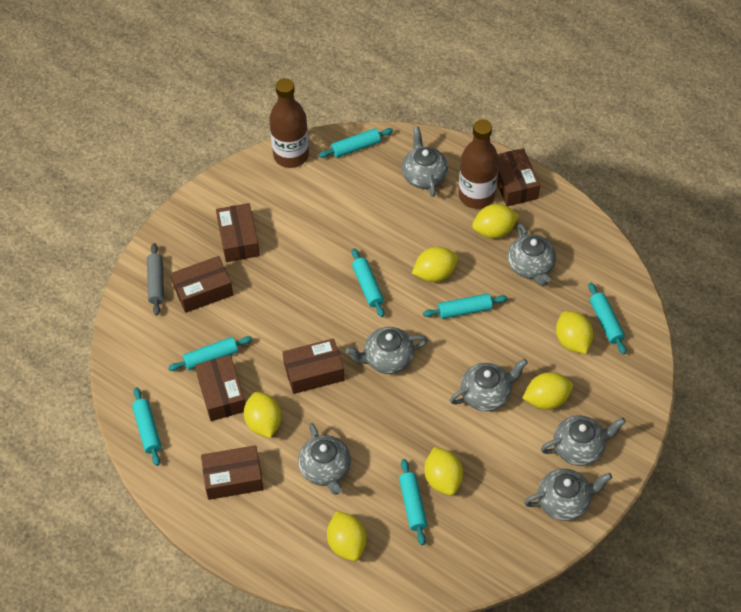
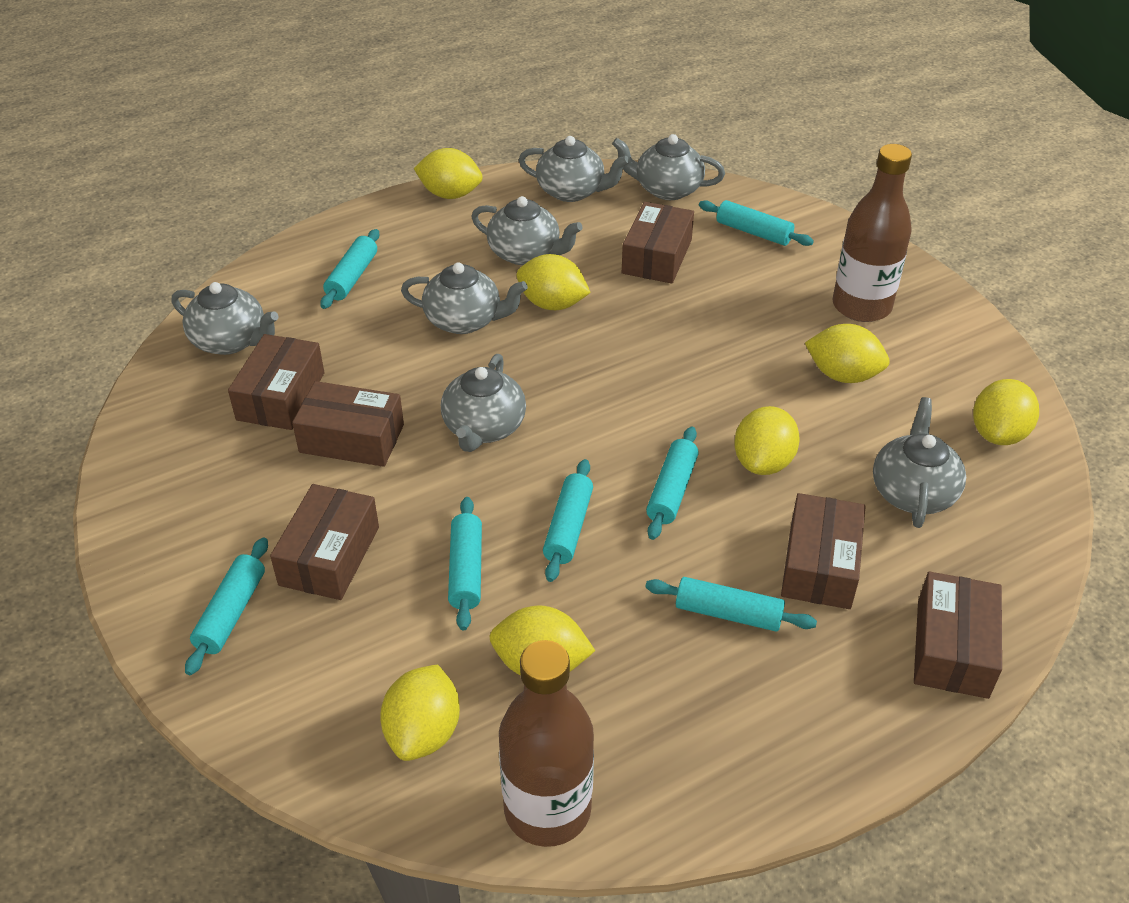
grey rolling pin: 1 -> 0

